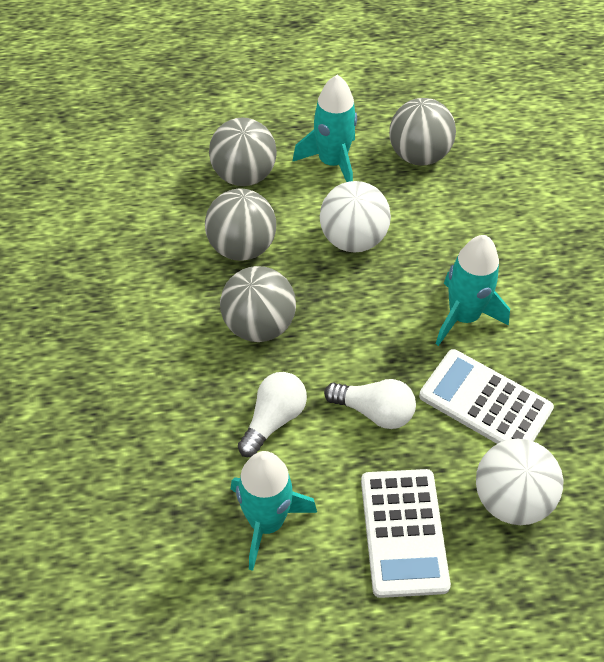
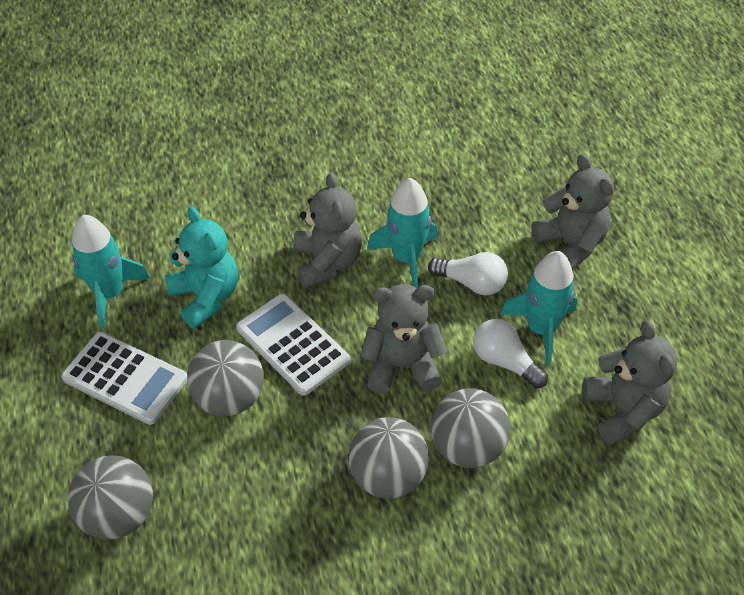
grey teddy bear: 0 -> 4
turquoise teddy bear: 0 -> 1
white ball: 2 -> 0

